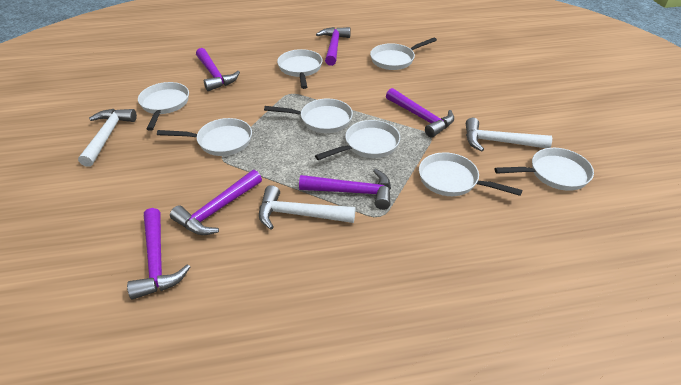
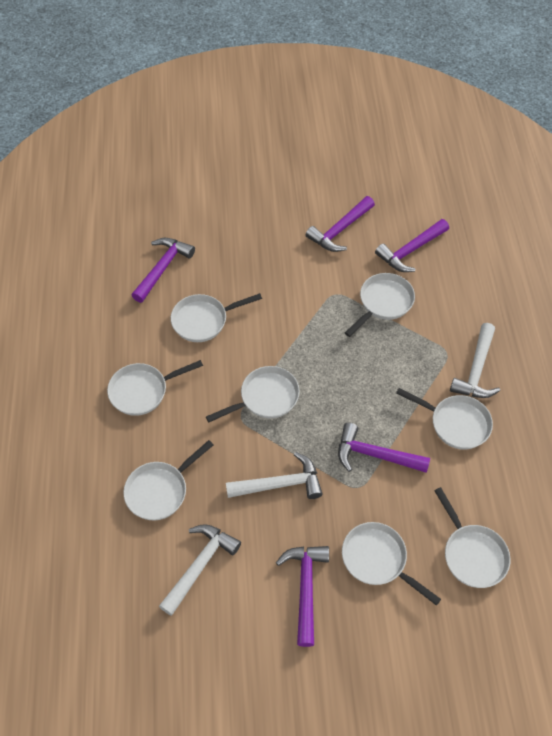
purple hammer: 6 -> 5

